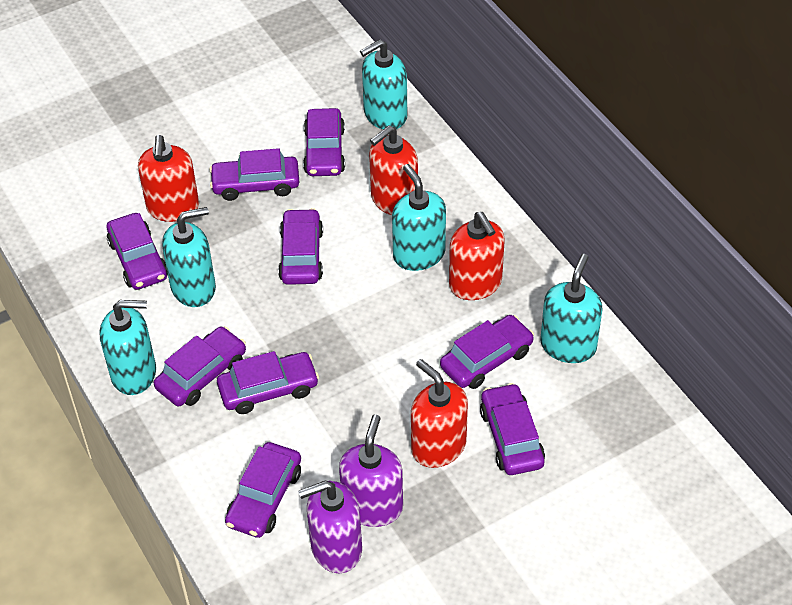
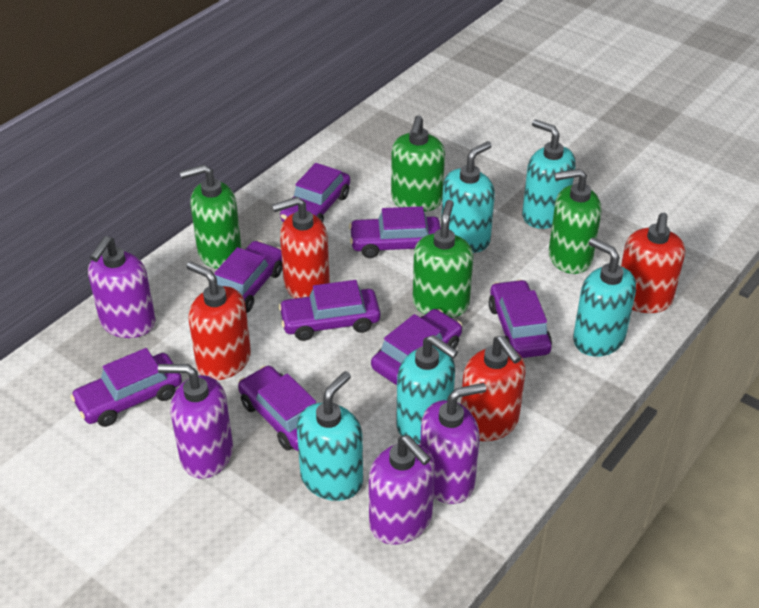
green soap dispenser: 0 -> 4
purple car: 9 -> 8
purple soap dispenser: 2 -> 4

